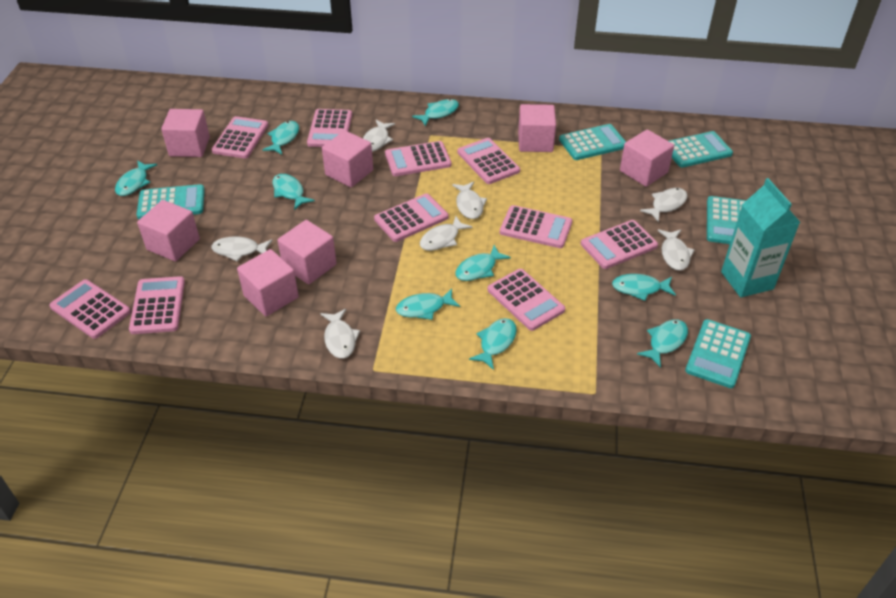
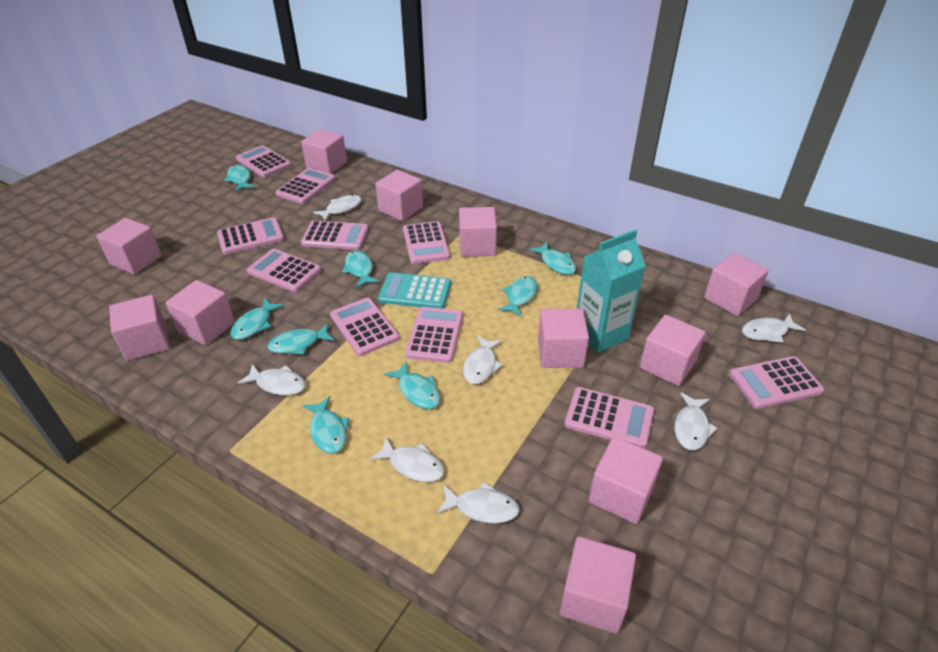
pink cube: 7 -> 11
turquoise calculator: 5 -> 1
turquoise fish: 9 -> 8

